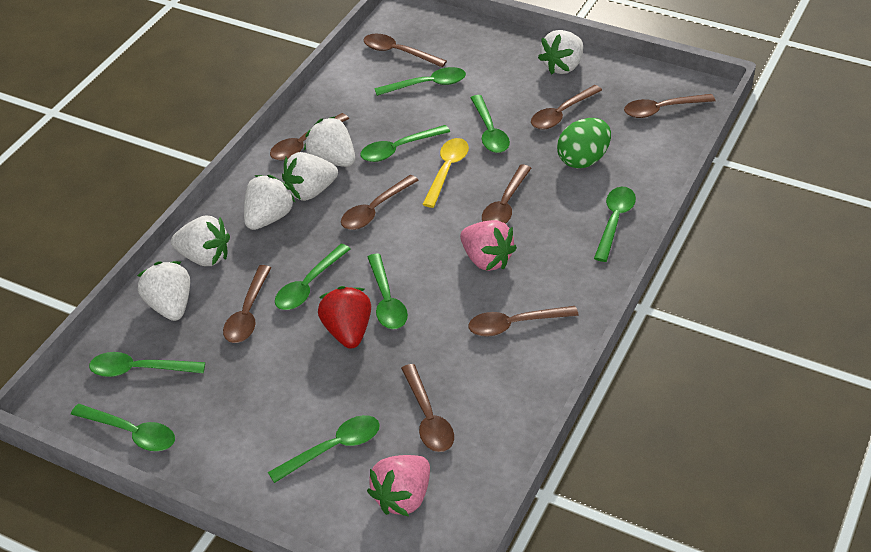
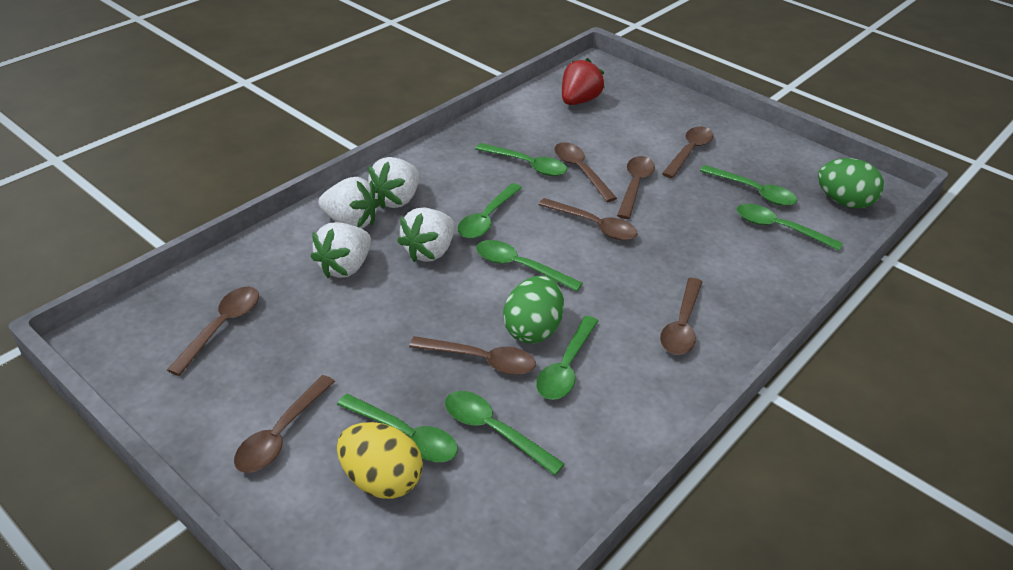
brown spoon: 9 -> 8
green egg: 1 -> 2
green spoon: 9 -> 8
pink strawberry: 2 -> 0
white strawberry: 6 -> 4
yellow egg: 0 -> 1
yellow spoon: 1 -> 0

